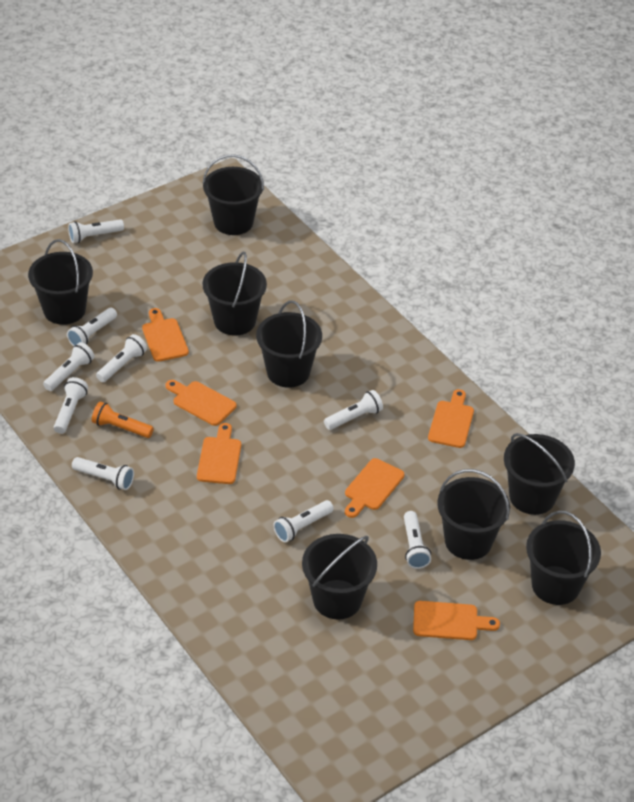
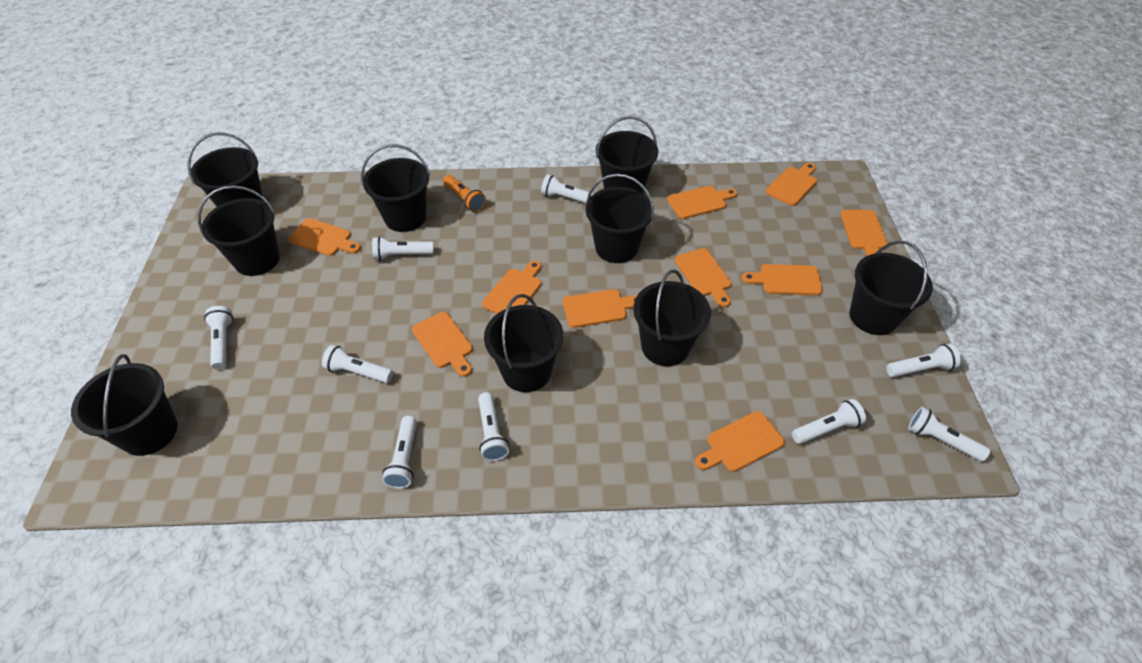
black bucket: 8 -> 9
orange cutting board: 6 -> 10

